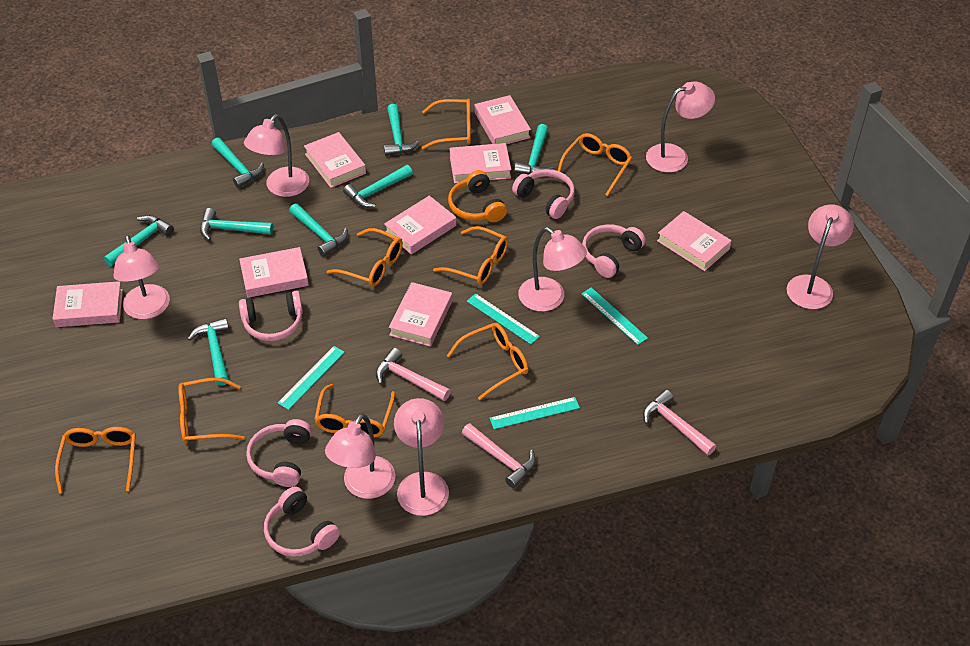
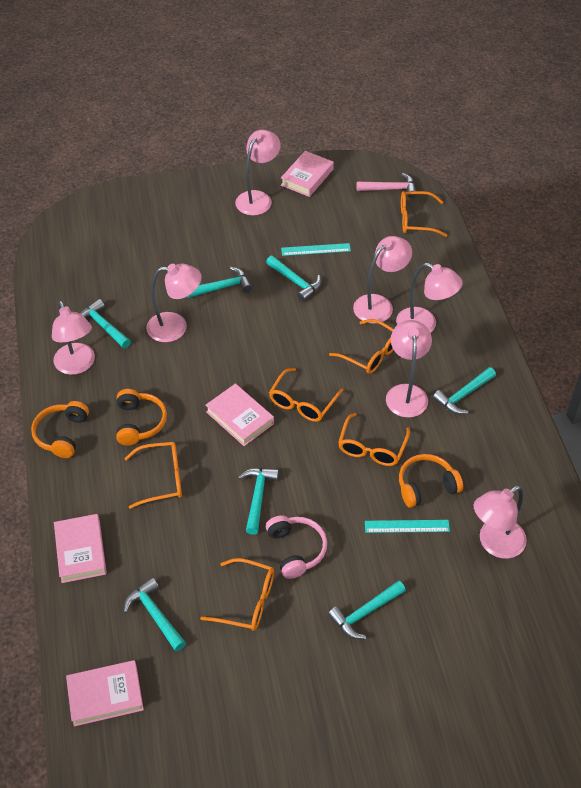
orange glasses: 8 -> 6
orange headphones: 1 -> 3
pink book: 8 -> 4
pink hammer: 3 -> 1
pink headphones: 5 -> 1
turquoise hammer: 8 -> 7
turquoise ruler: 4 -> 2

